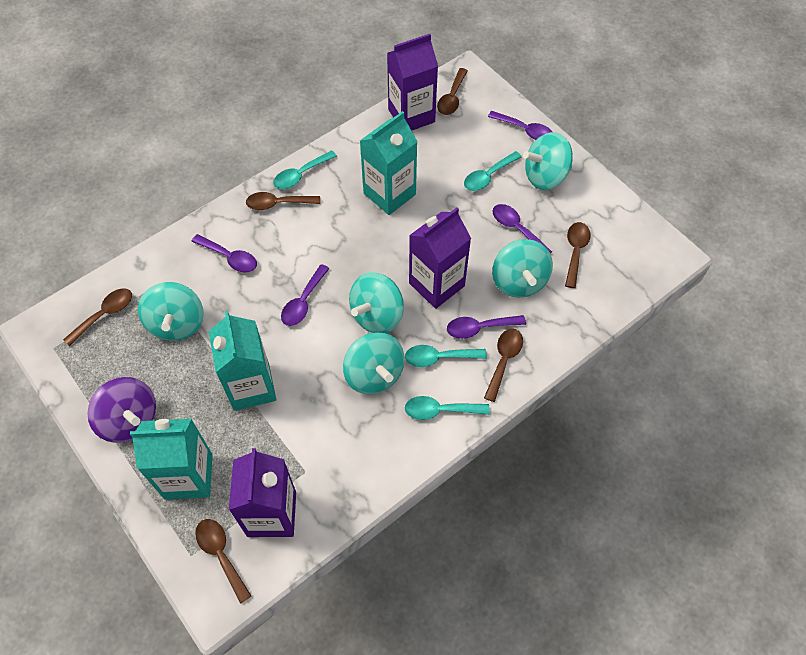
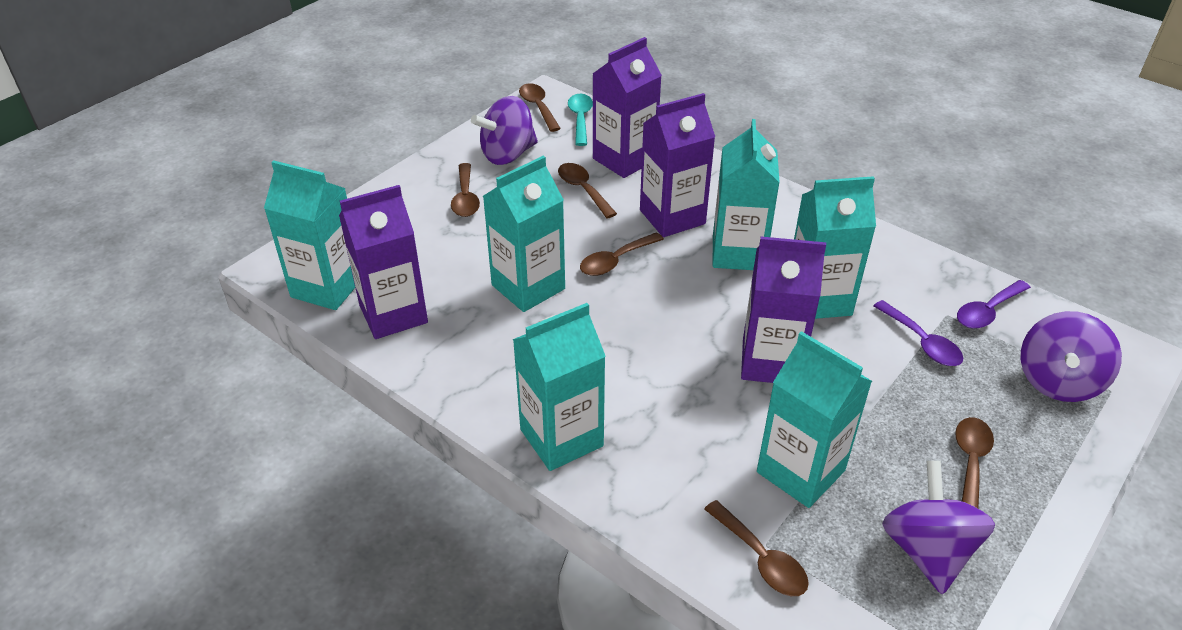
purple carton: 3 -> 4
purple spinning top: 1 -> 3
purple spoon: 5 -> 2
turquoise carton: 3 -> 6
turquoise spinning top: 5 -> 0
turquoise spoon: 4 -> 1

